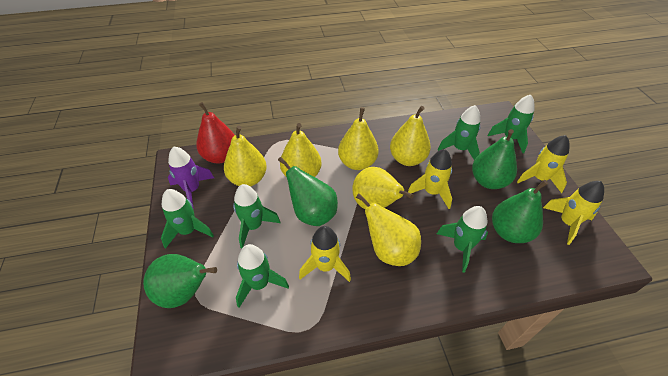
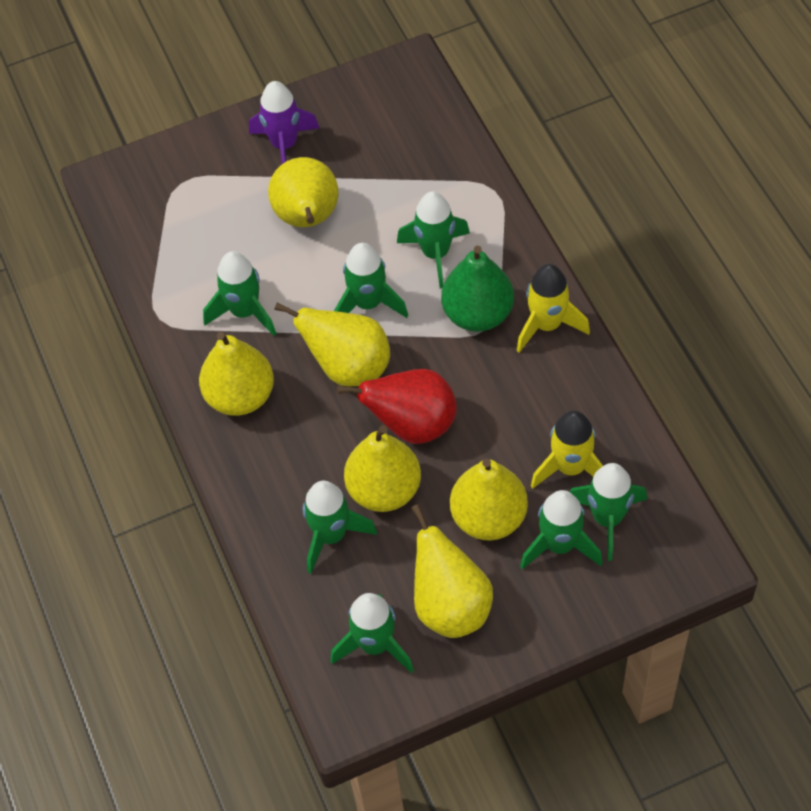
green pear: 4 -> 1
green rocket: 6 -> 7
yellow rocket: 4 -> 2

